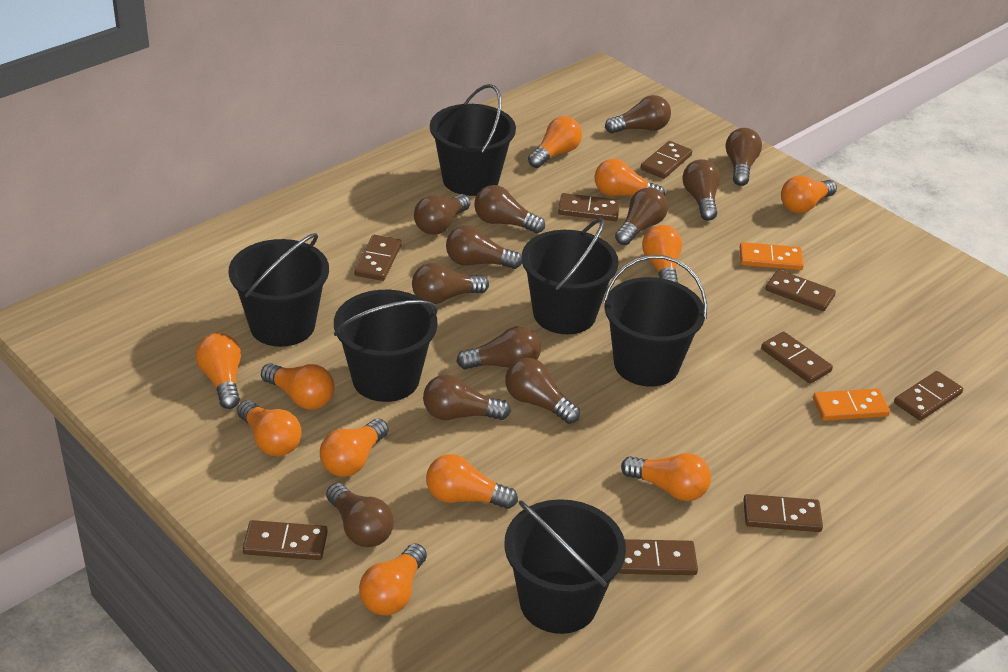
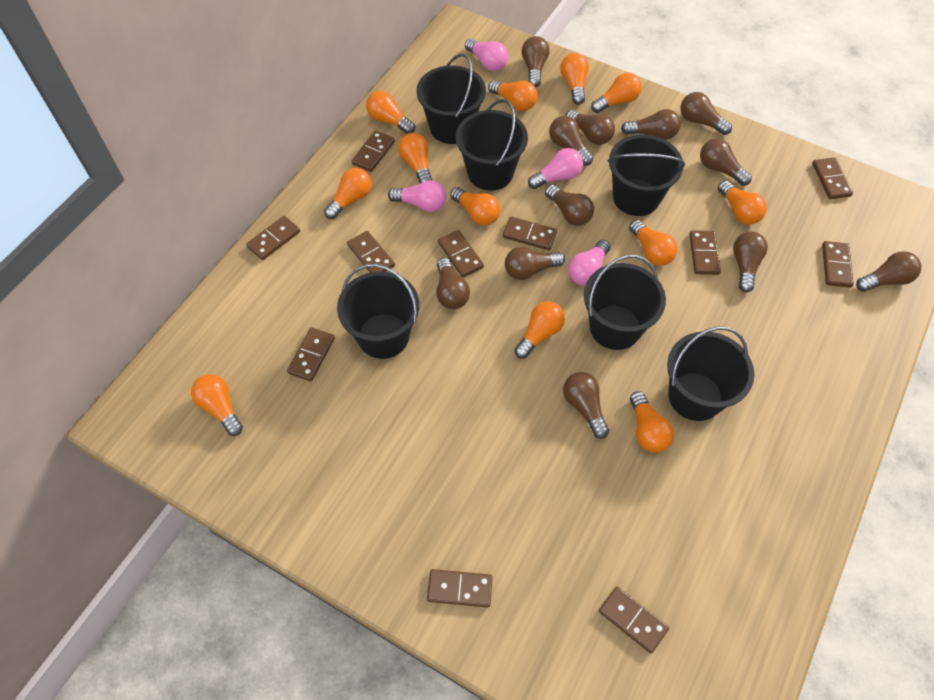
brown domino: 9 -> 11
orange domino: 2 -> 0
orange light bulb: 11 -> 12
pink light bulb: 0 -> 4

